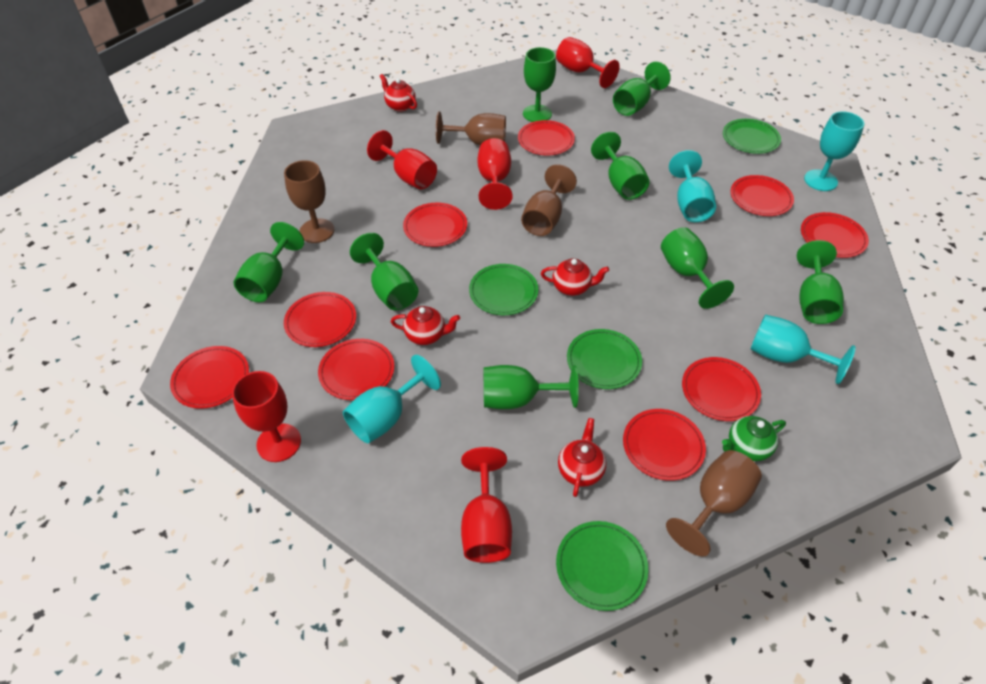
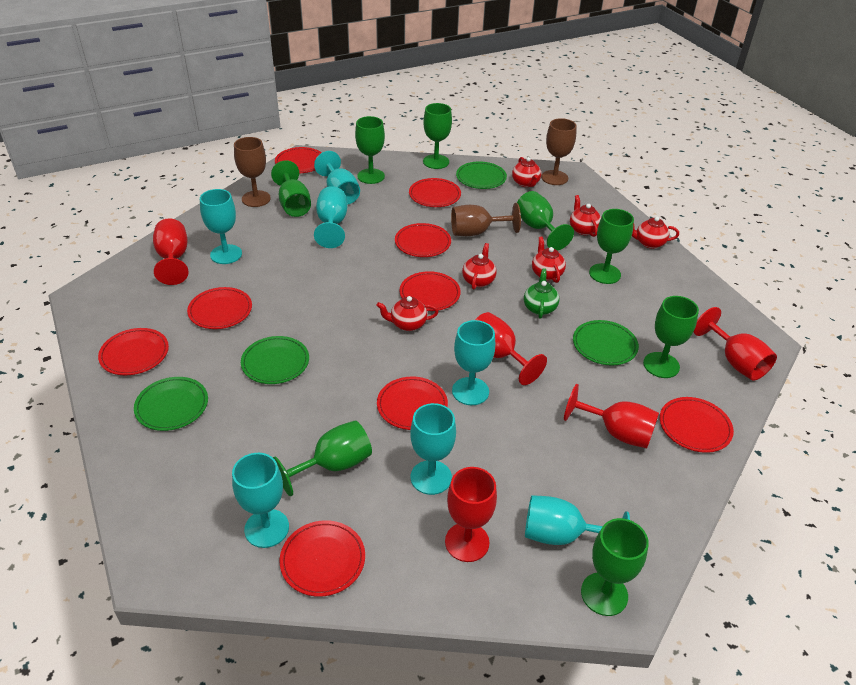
brown goblet: 4 -> 3
red teapot: 4 -> 6
turquoise goblet: 4 -> 7

